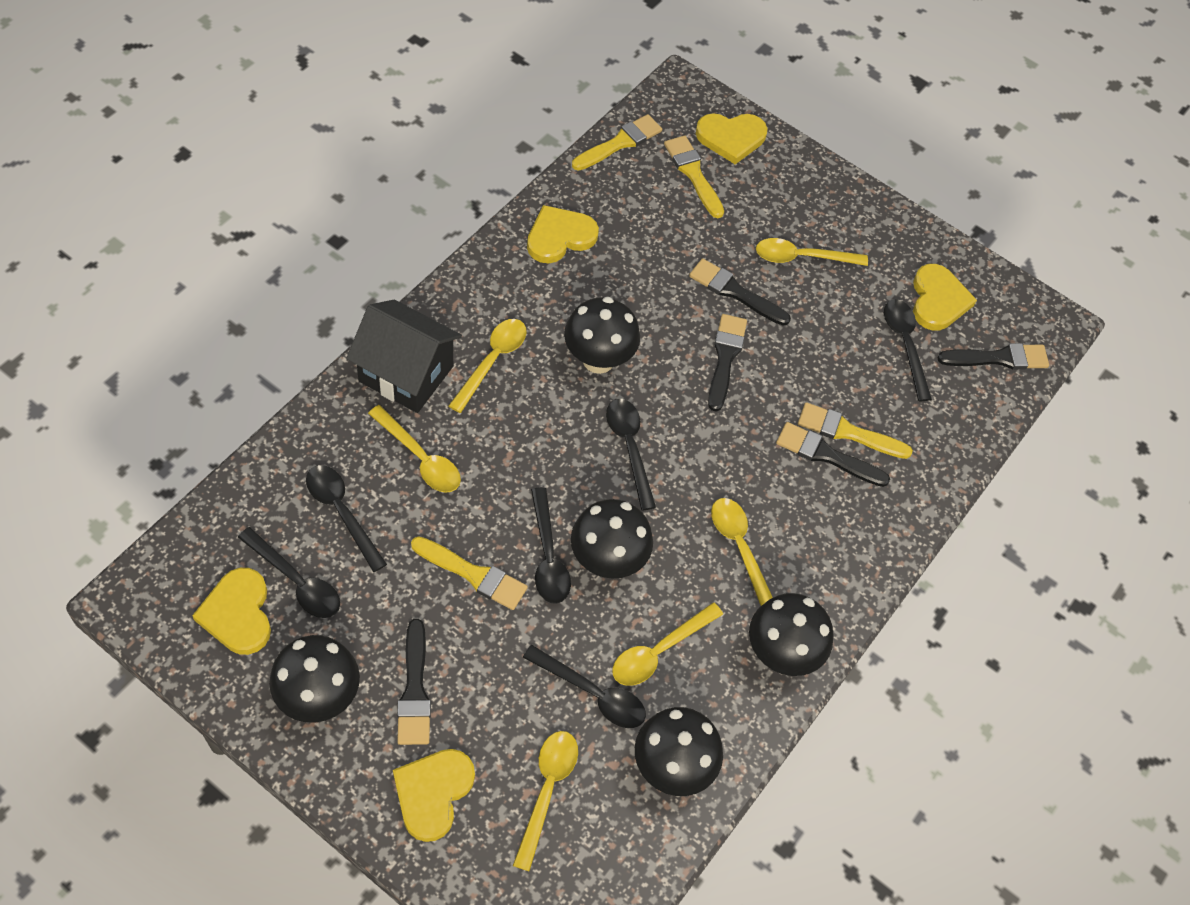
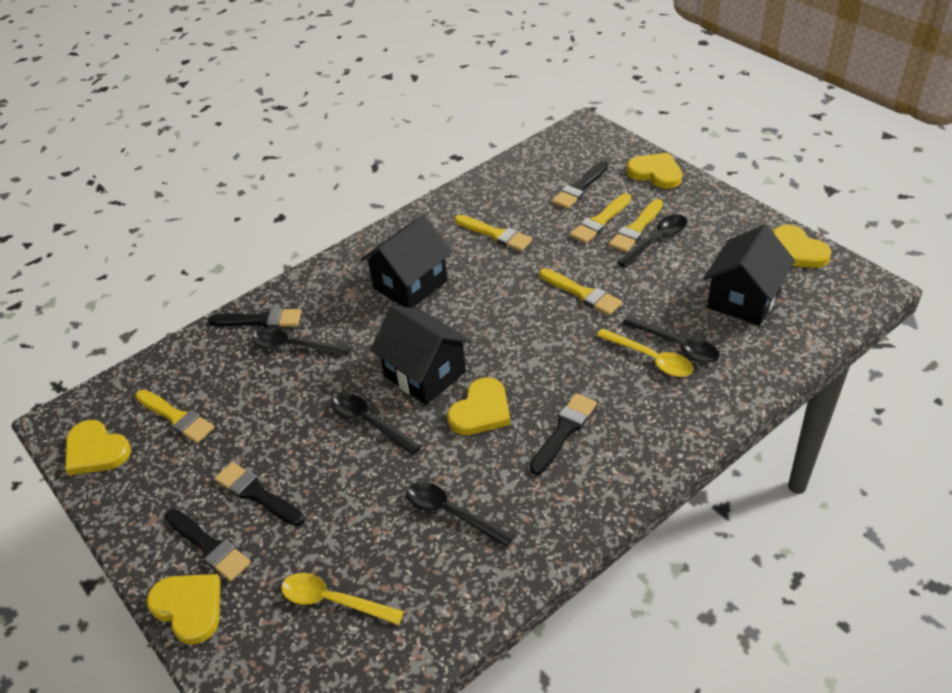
black house: 1 -> 3
black mushroom: 5 -> 0
black spoon: 6 -> 5
yellow brush: 4 -> 5
yellow spoon: 6 -> 2

